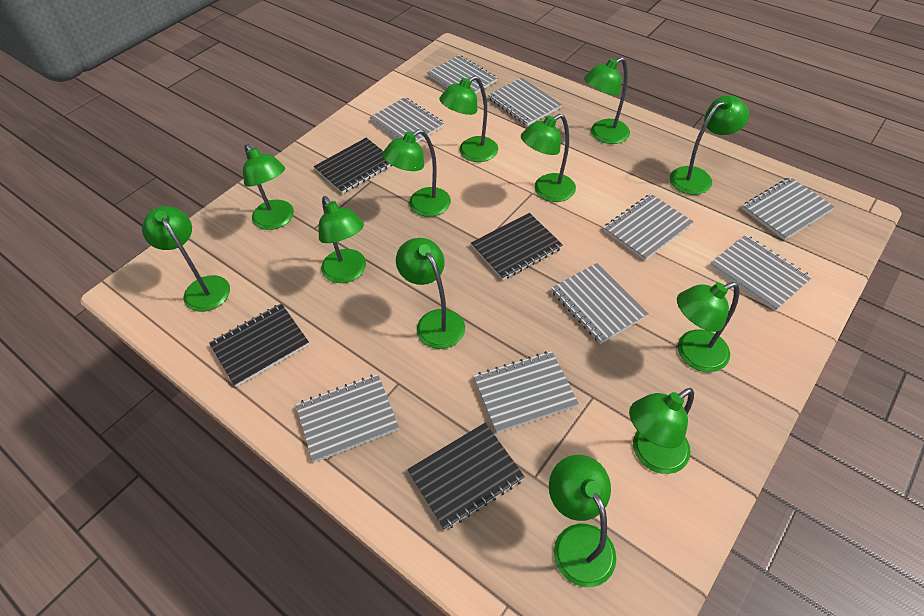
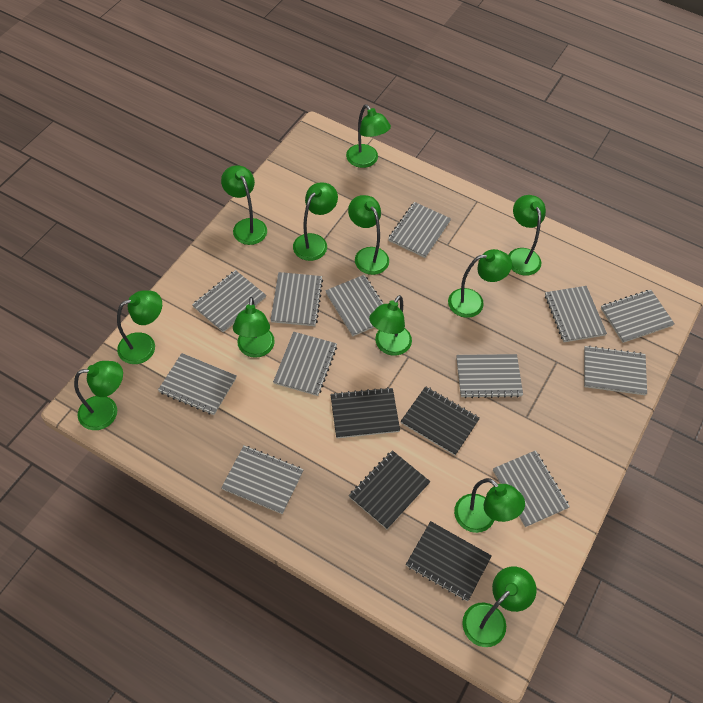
grey notebook: 9 -> 12

